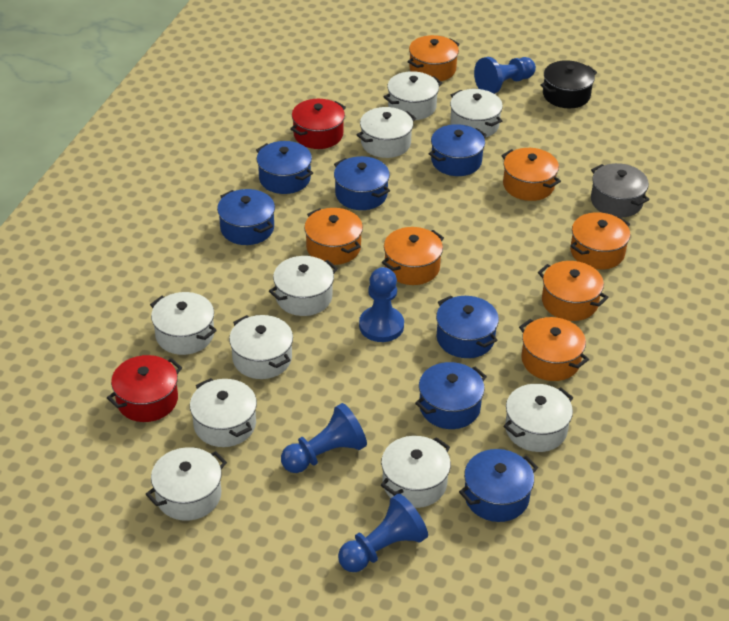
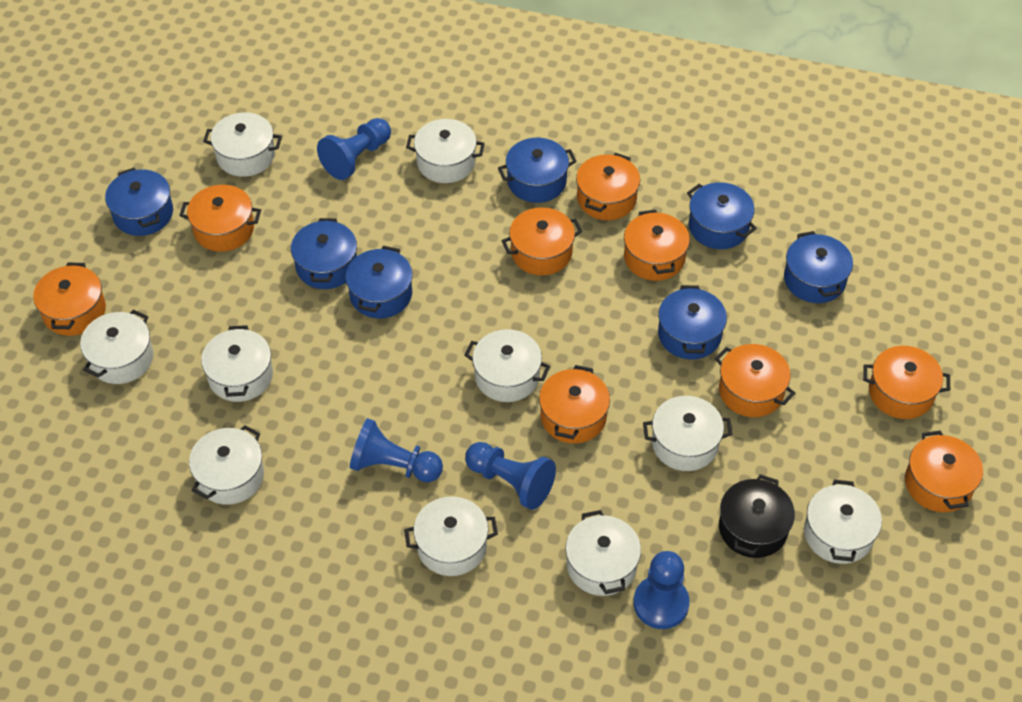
grey pot: 1 -> 0
orange pot: 7 -> 9
red pot: 2 -> 0

